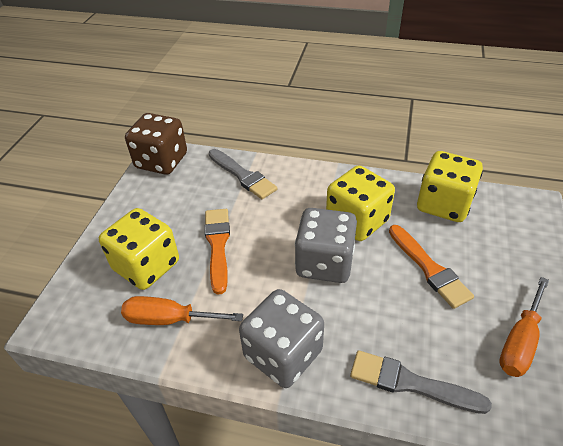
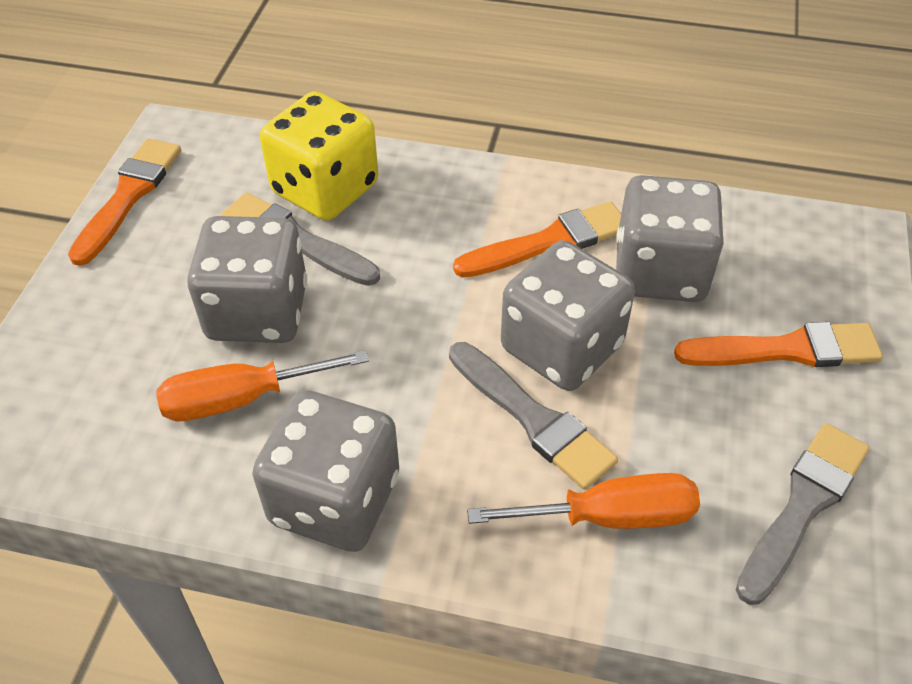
brown dice: 1 -> 0
grey brush: 2 -> 3
grey dice: 2 -> 4
orange brush: 2 -> 3
yellow dice: 3 -> 1

